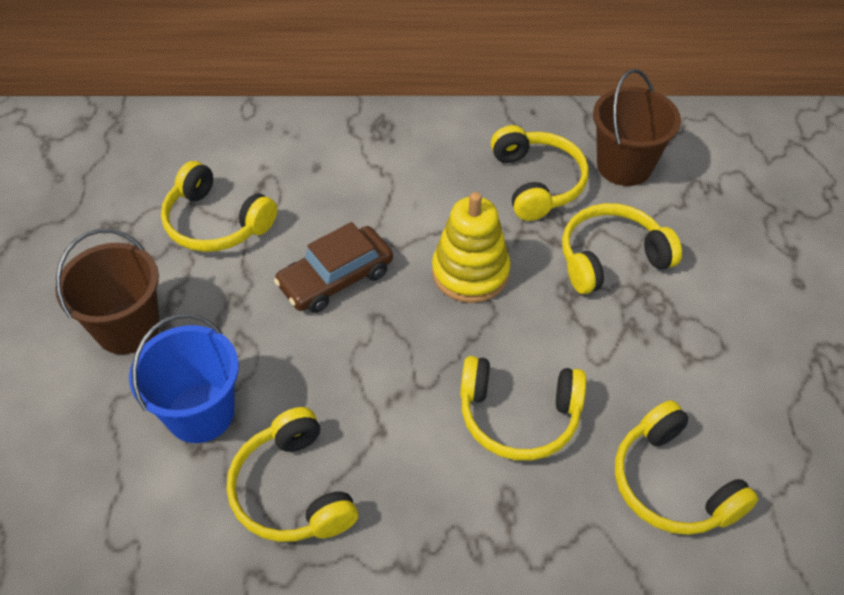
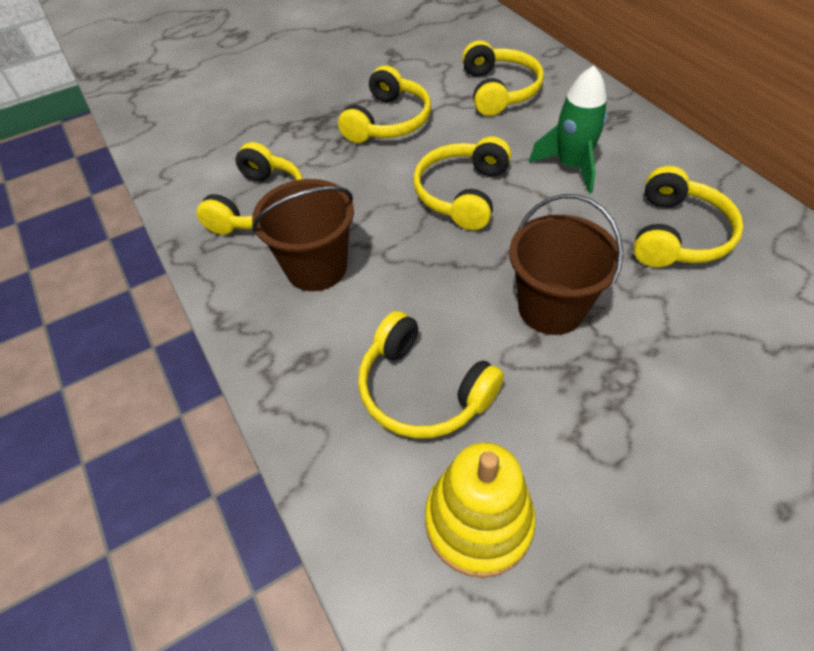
blue bucket: 1 -> 0
brown car: 1 -> 0
green rocket: 0 -> 1

